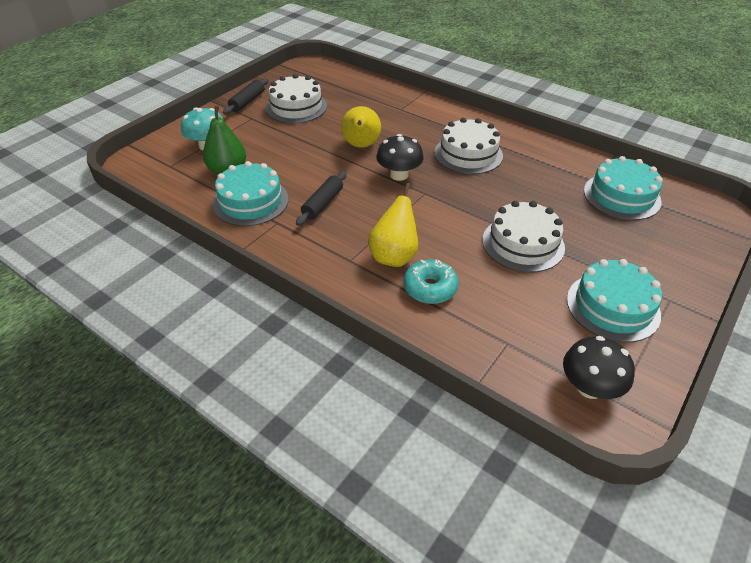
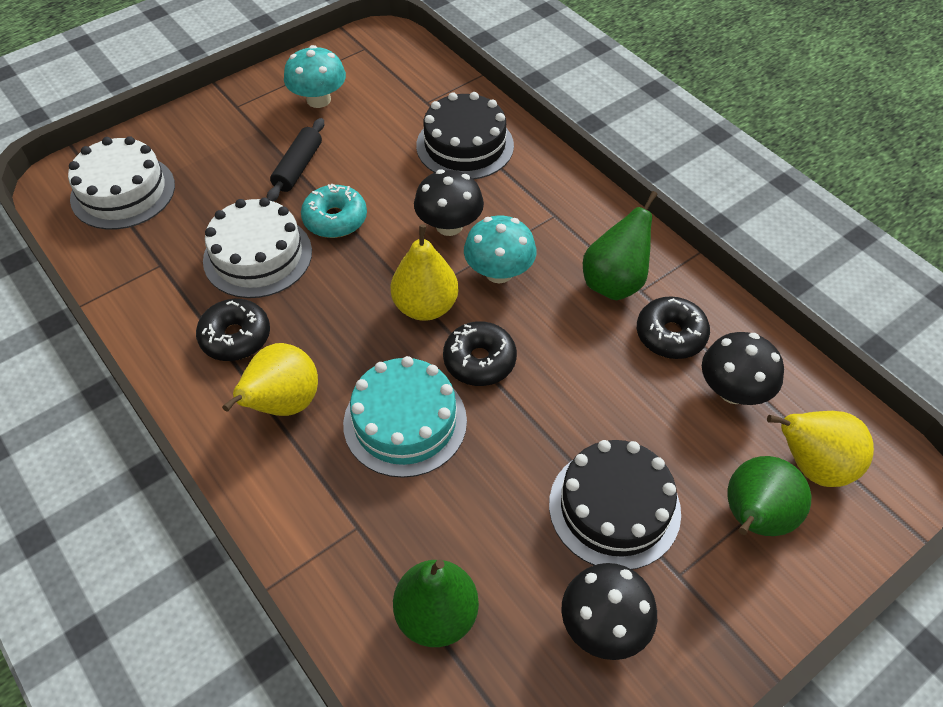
black cake: 0 -> 2
black donut: 0 -> 3
black mushroom: 2 -> 3
black rolling pin: 2 -> 1
green pear: 1 -> 3
turquoise cake: 3 -> 1
turquoise mushroom: 1 -> 2
white cake: 3 -> 2
yellow pear: 2 -> 3

